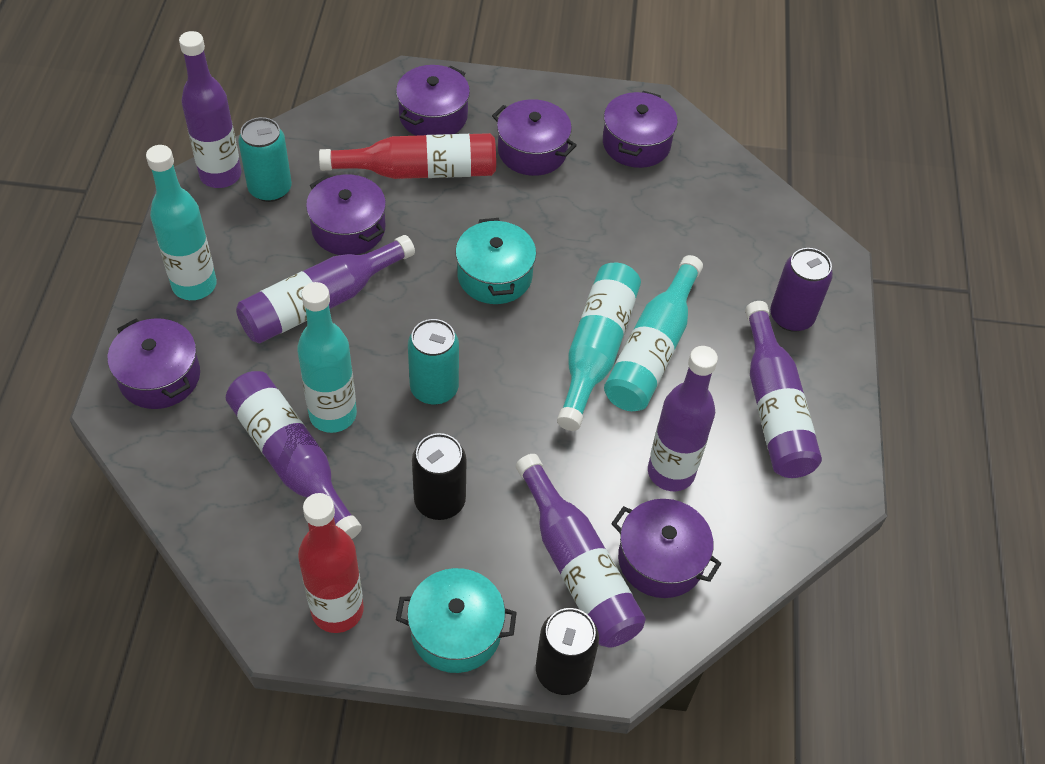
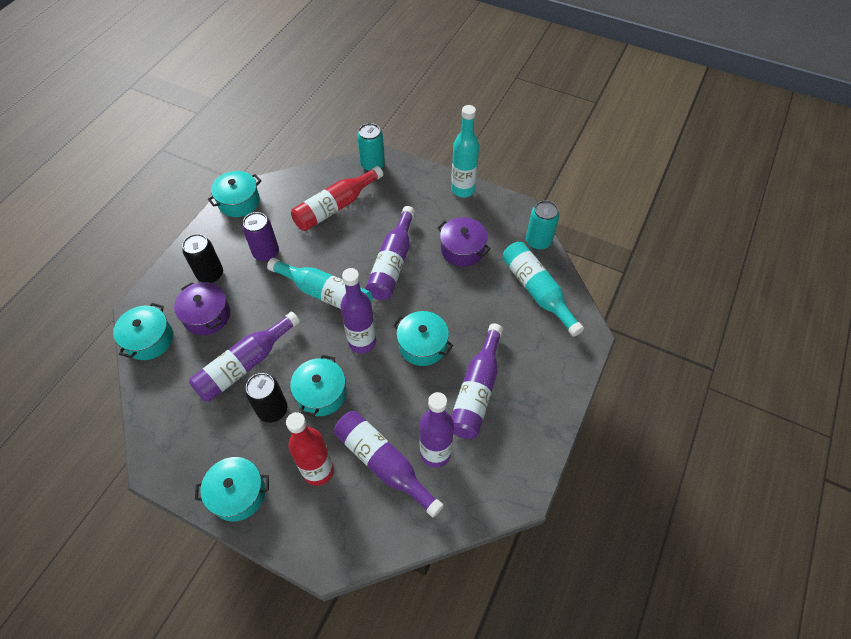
purple pot: 6 -> 2
turquoise bottle: 4 -> 3
turquoise pot: 2 -> 5

